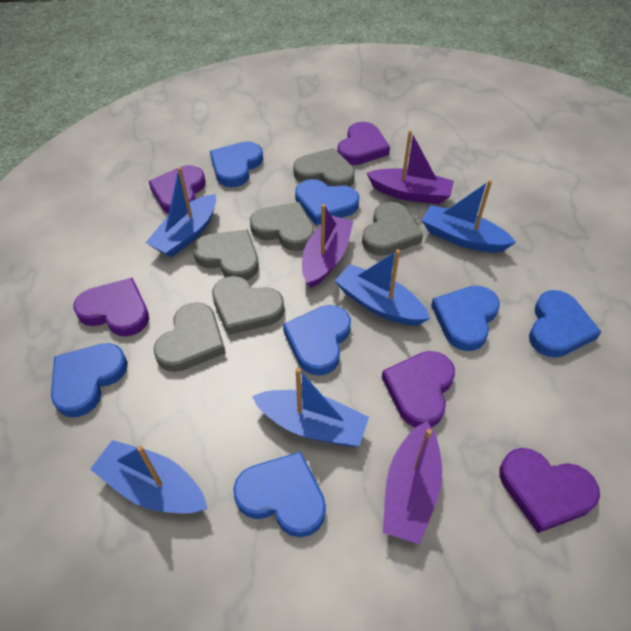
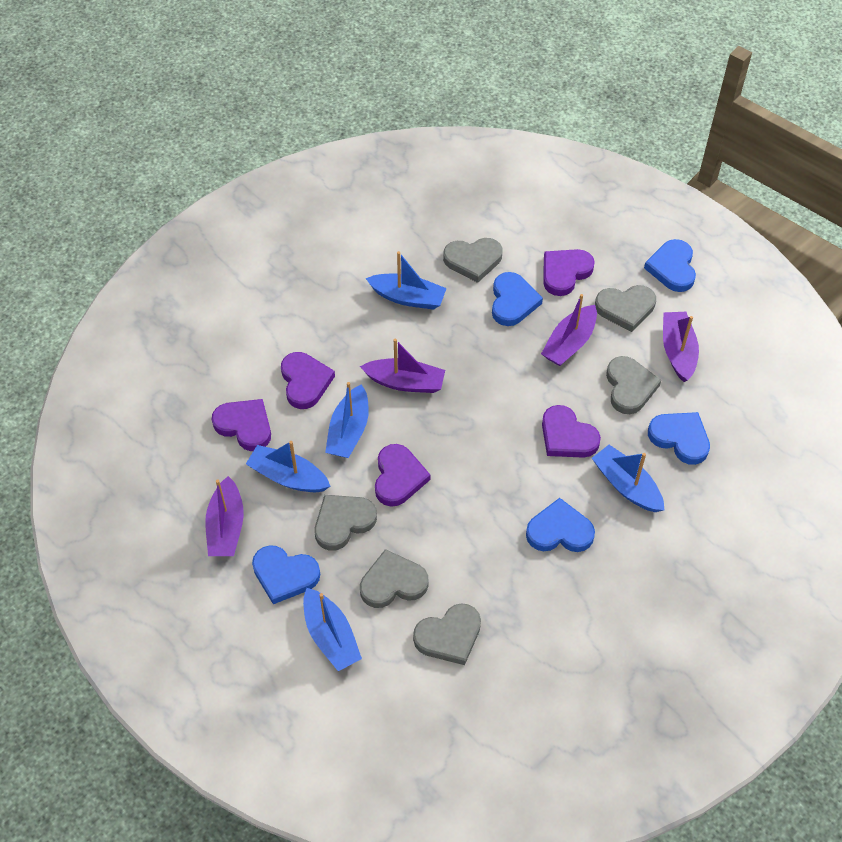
blue heart: 7 -> 5
purple boat: 3 -> 4

